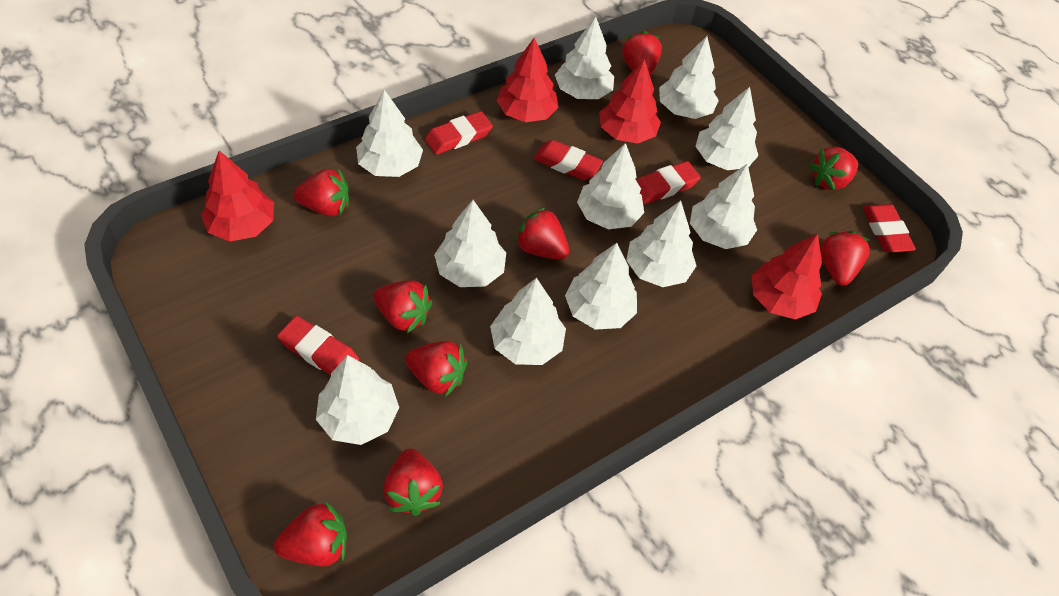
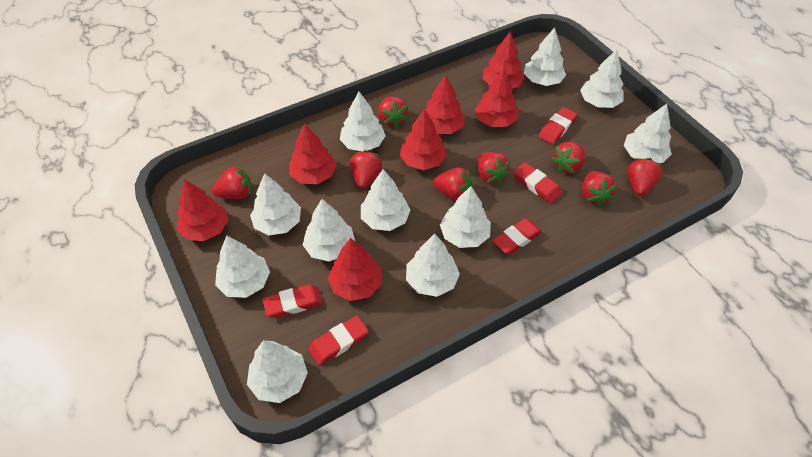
red strawberry: 9 -> 8
red tree: 4 -> 7

